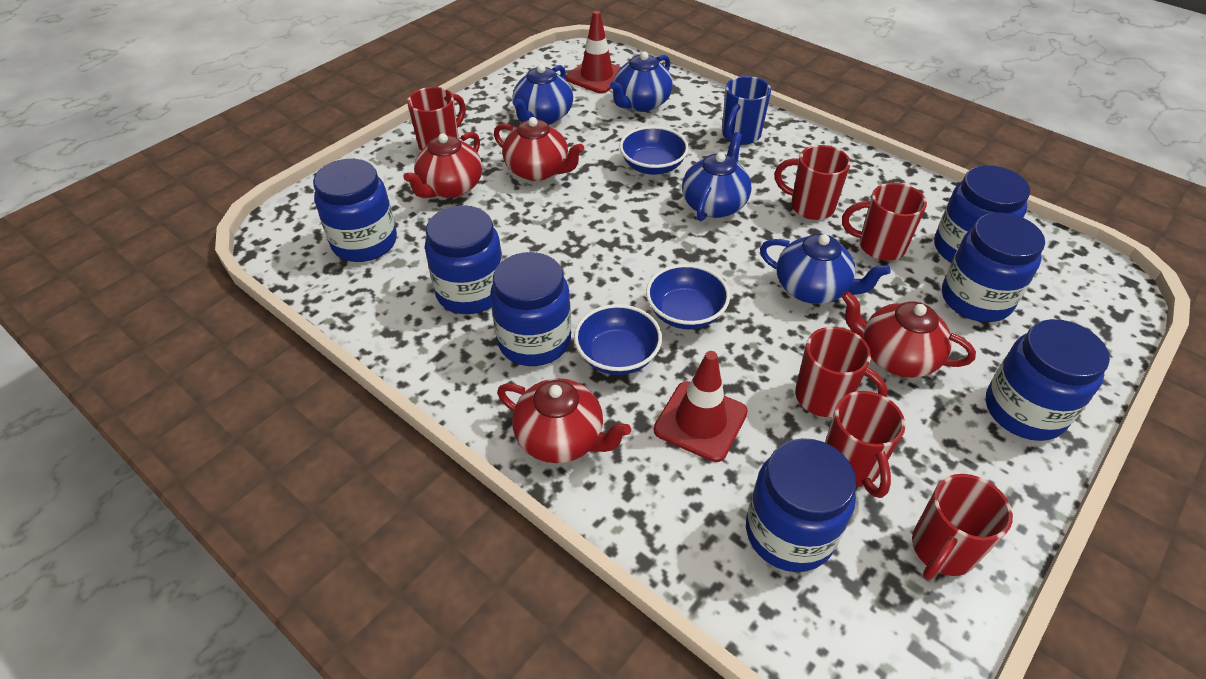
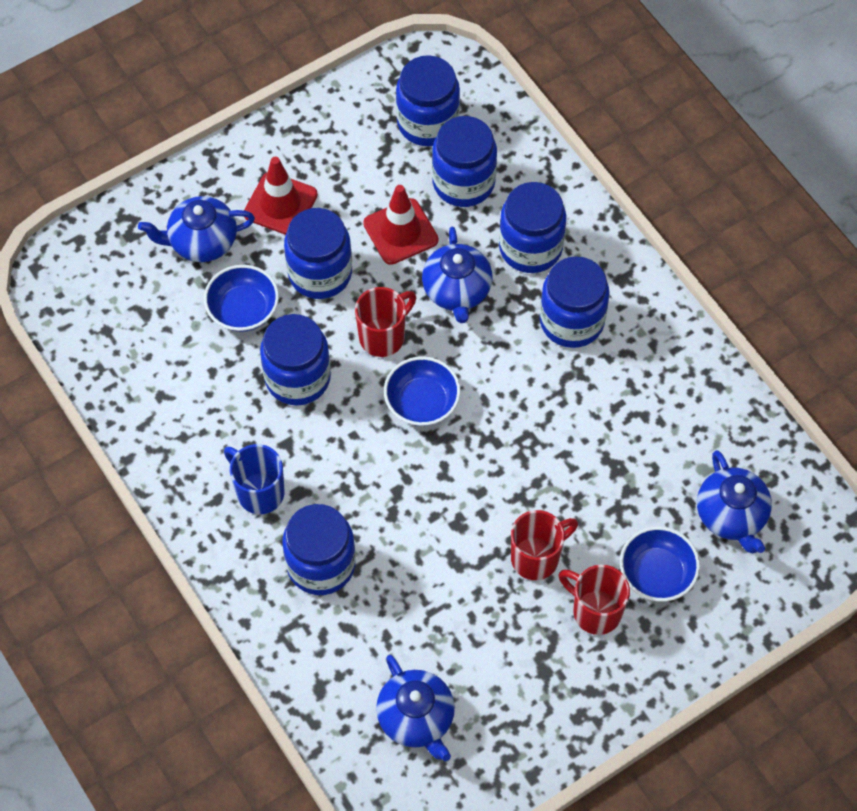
red mug: 6 -> 3
red teapot: 4 -> 0

